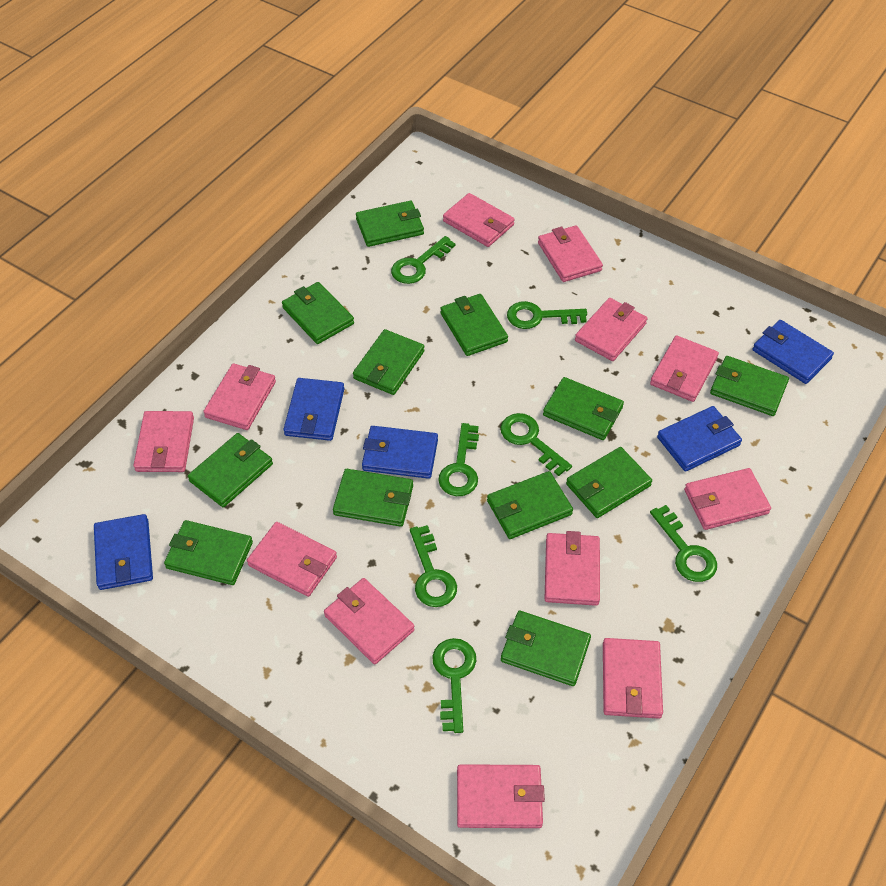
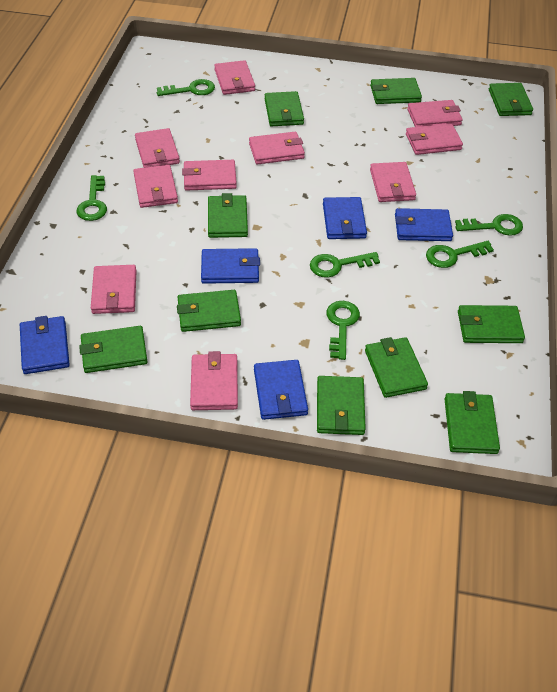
green key: 7 -> 6
green wallet: 12 -> 10
pink wallet: 12 -> 10

